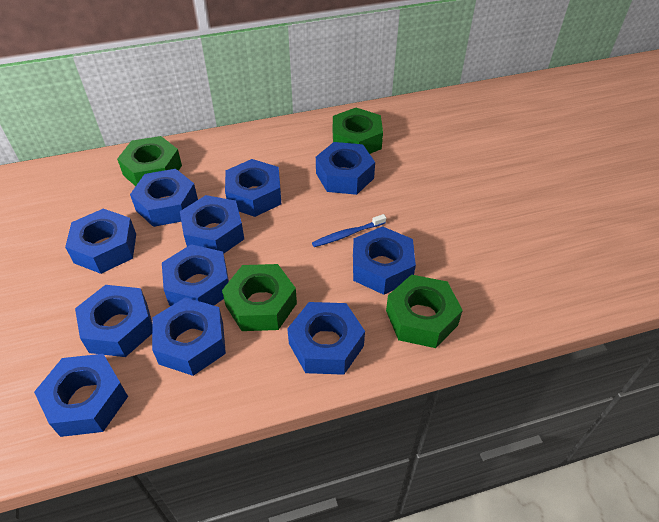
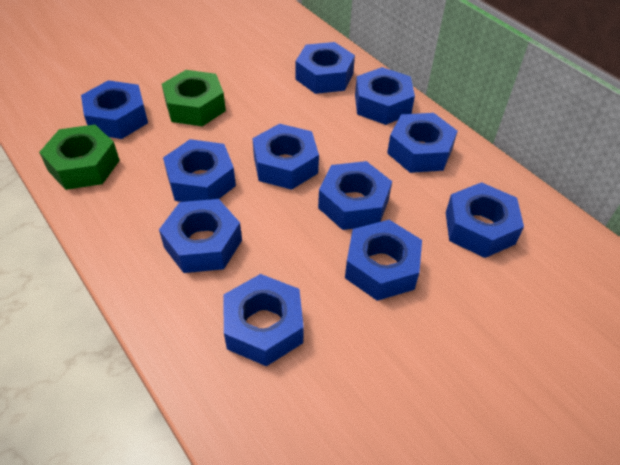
blue toothbrush: 1 -> 0
green nut: 4 -> 2

